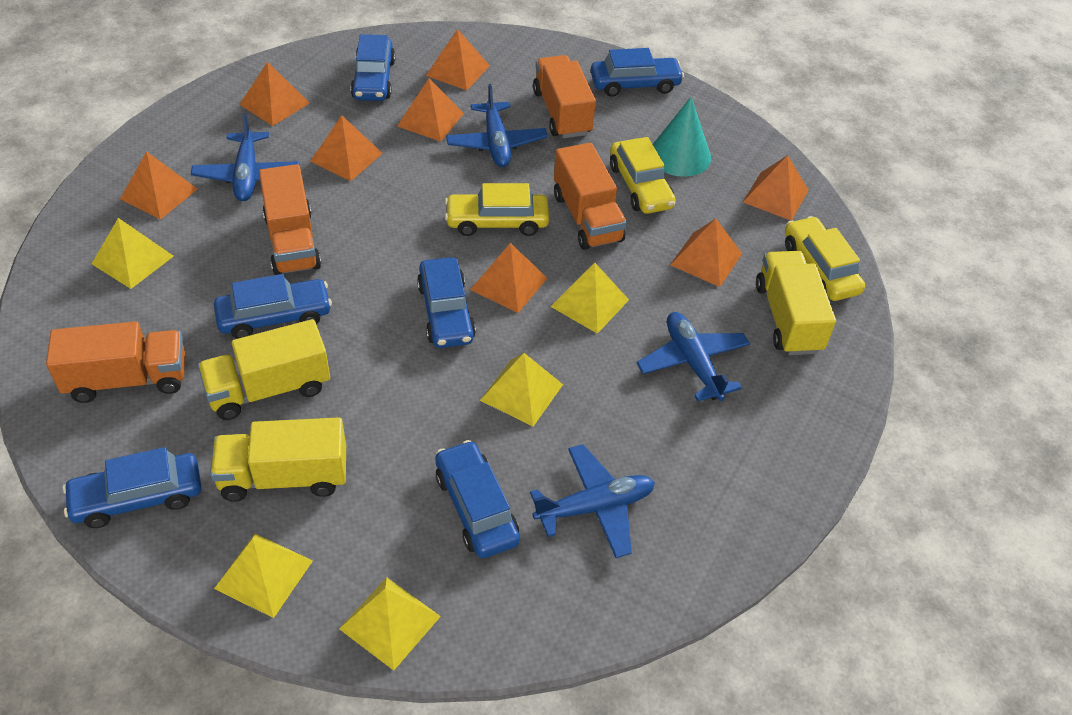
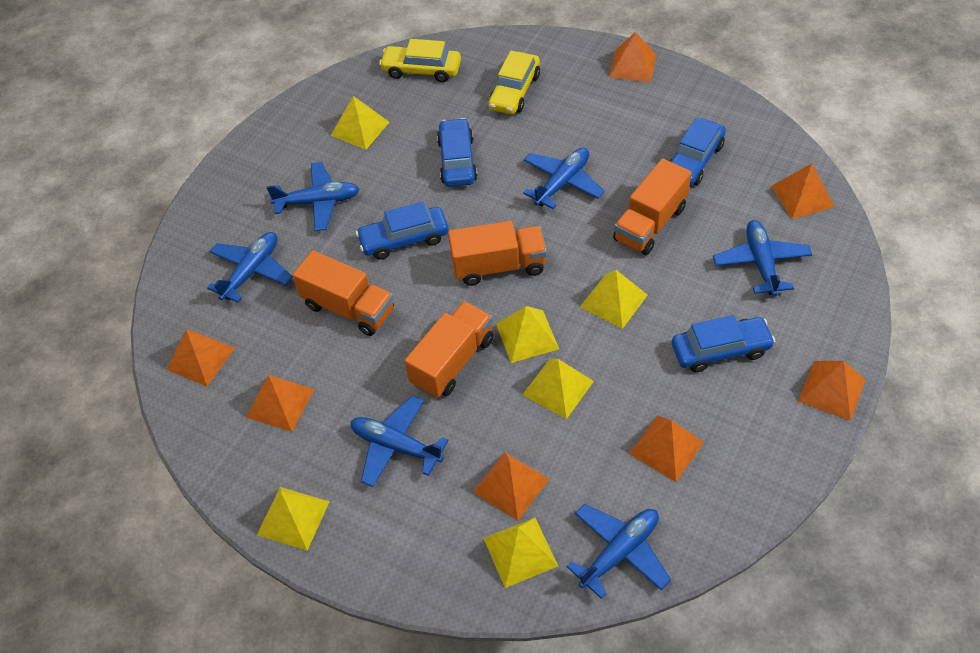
blue car: 6 -> 4
blue plane: 4 -> 6
orange pyramid: 8 -> 7
turquoise cone: 1 -> 0
yellow car: 3 -> 2
yellow pyramid: 5 -> 6
yellow truck: 3 -> 0

